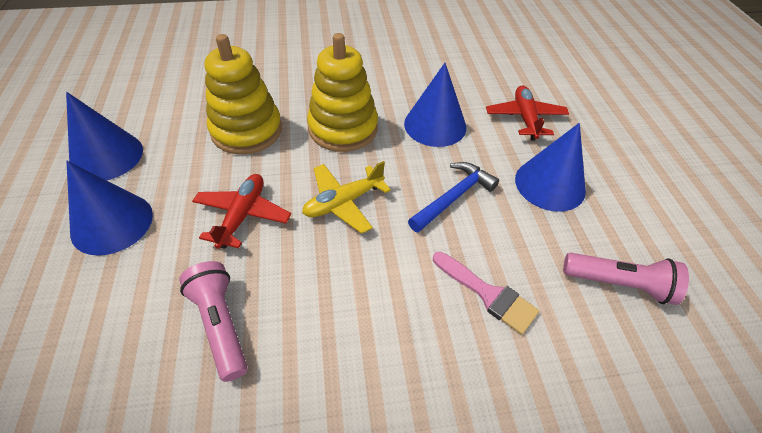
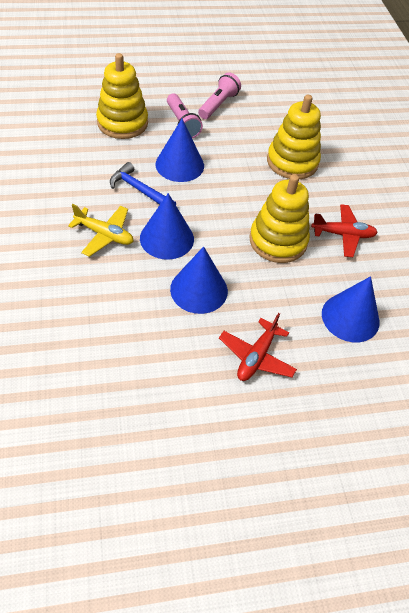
pink brush: 1 -> 0
yellow stacking toy: 2 -> 3

